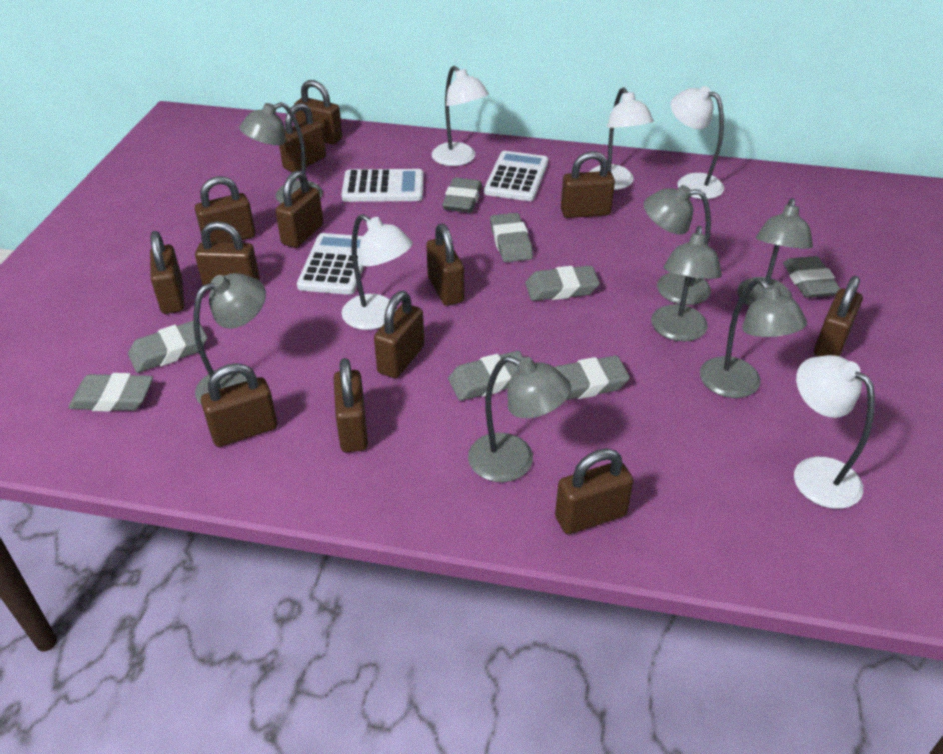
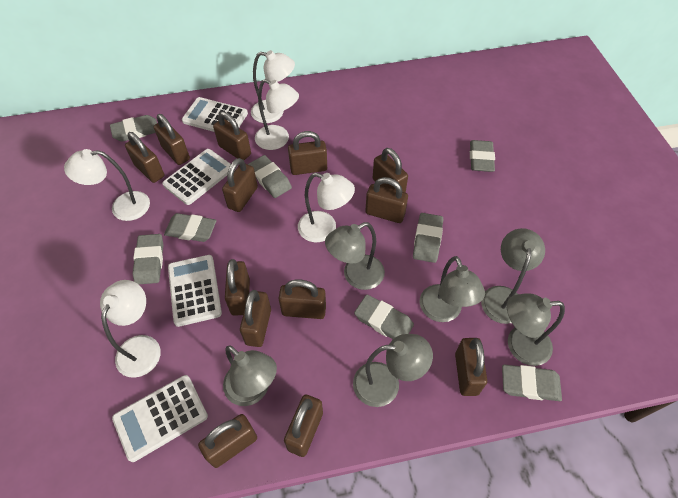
grey lamp: 7 -> 6
white calculator: 3 -> 4

